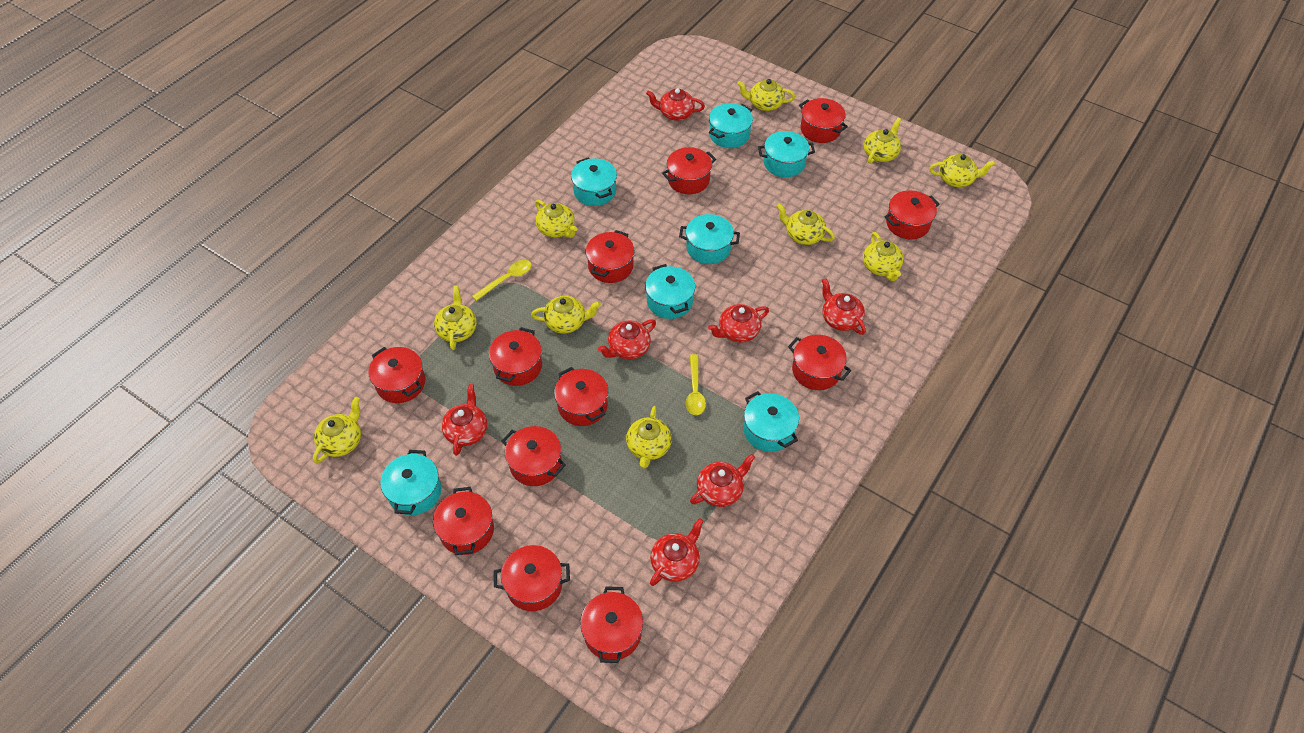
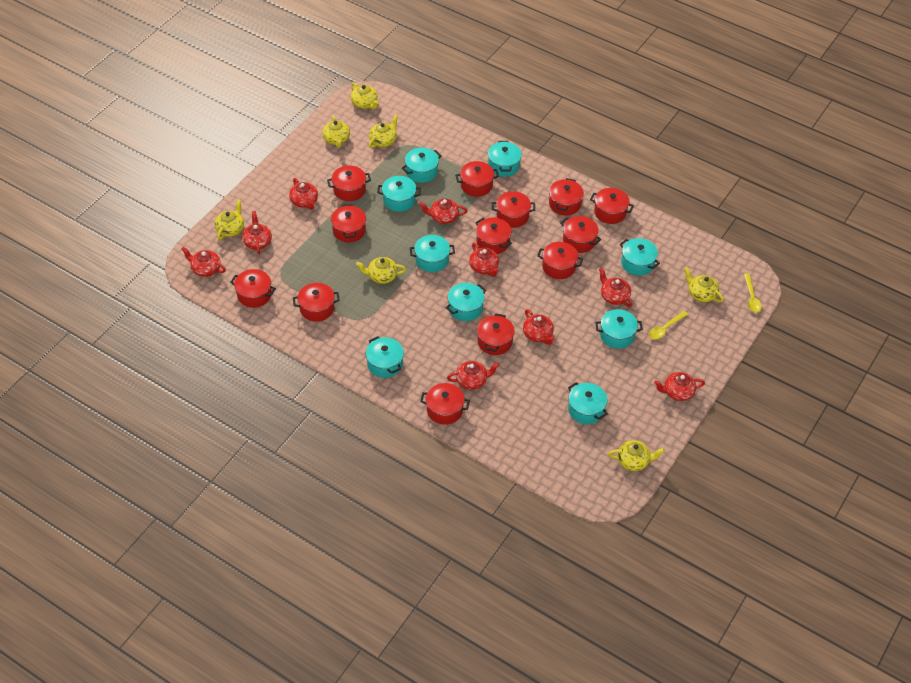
red pot: 12 -> 13
red teapot: 7 -> 9
turquoise pot: 7 -> 9
yellow teapot: 10 -> 7

